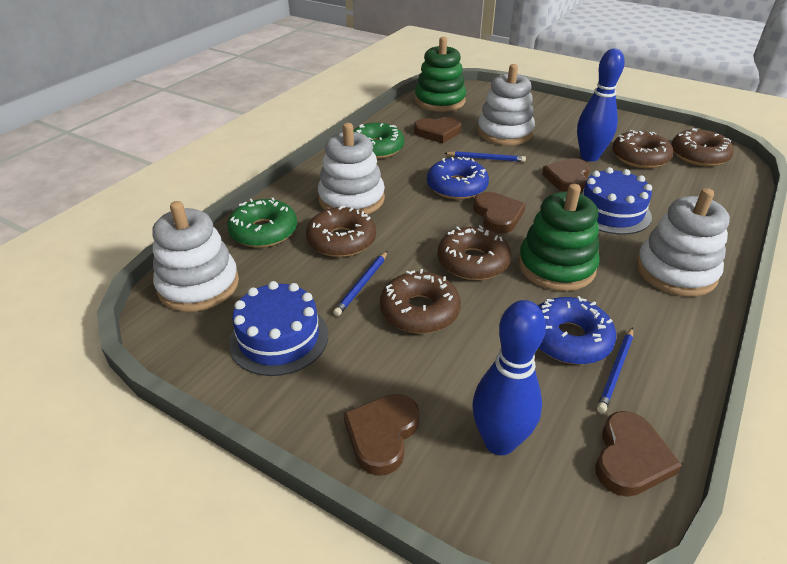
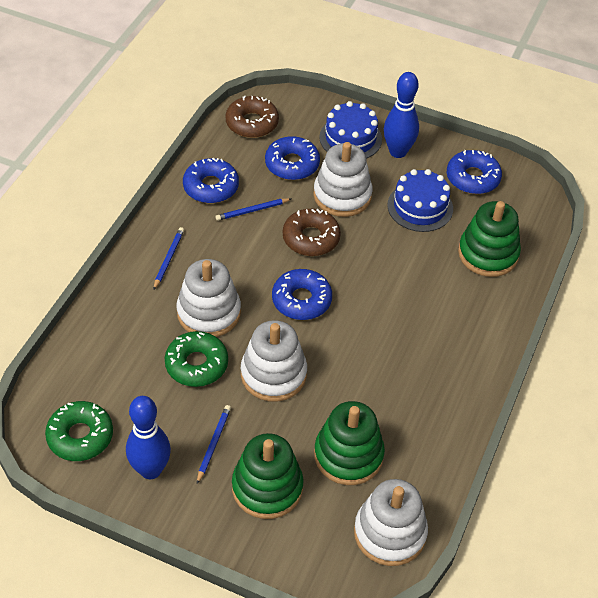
blue donut: 2 -> 4
brown donut: 5 -> 2
brown heart: 5 -> 0
green stacking toy: 2 -> 3

